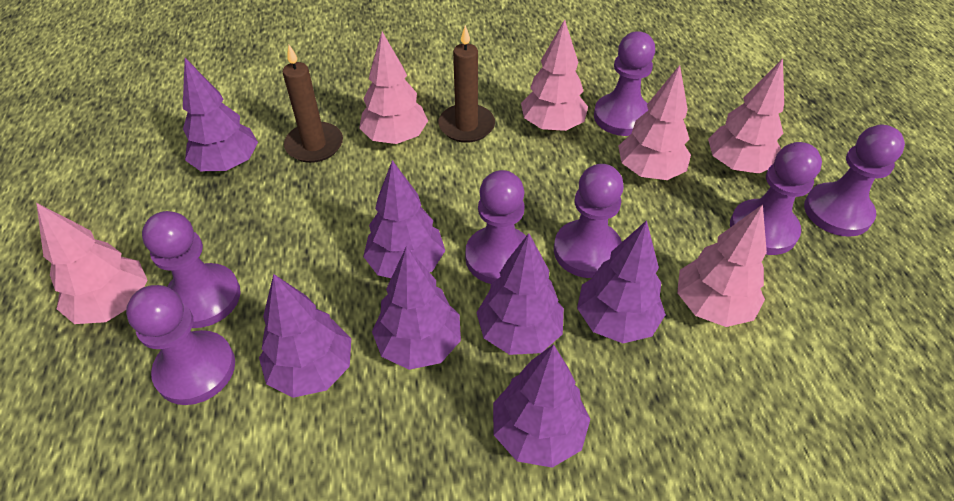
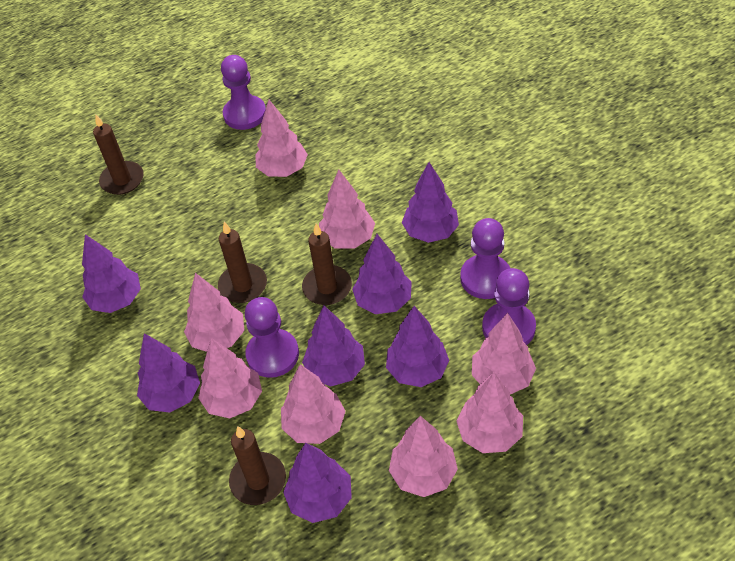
brown candle: 2 -> 4
pink tree: 6 -> 8
purple pawn: 7 -> 4

